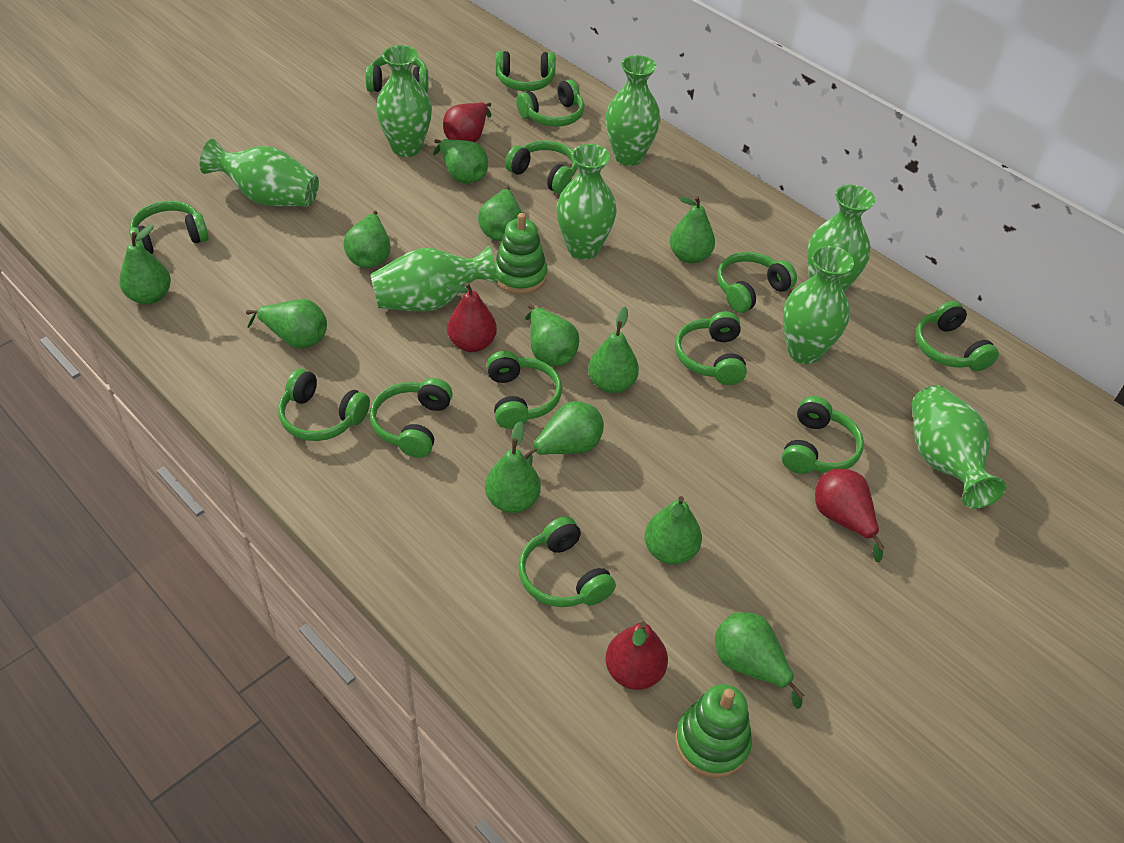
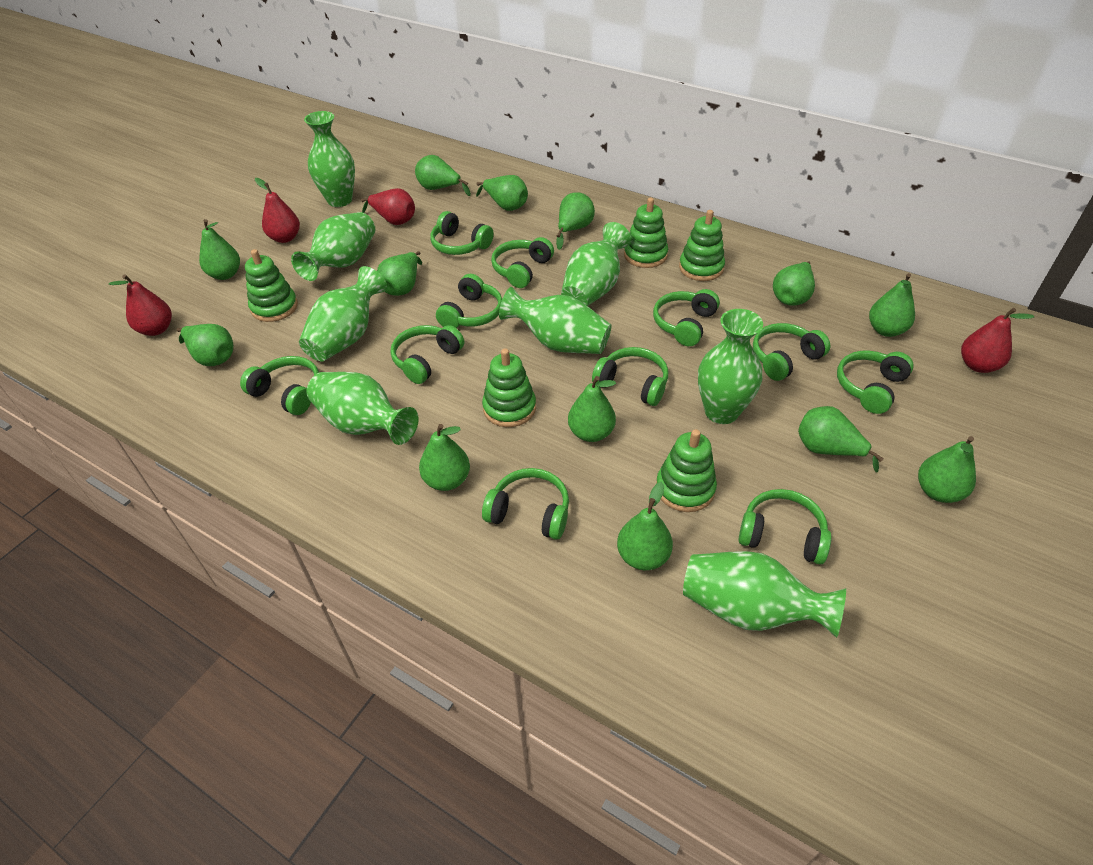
green headphones: 13 -> 11
green pear: 12 -> 13
green stacking toy: 2 -> 5

